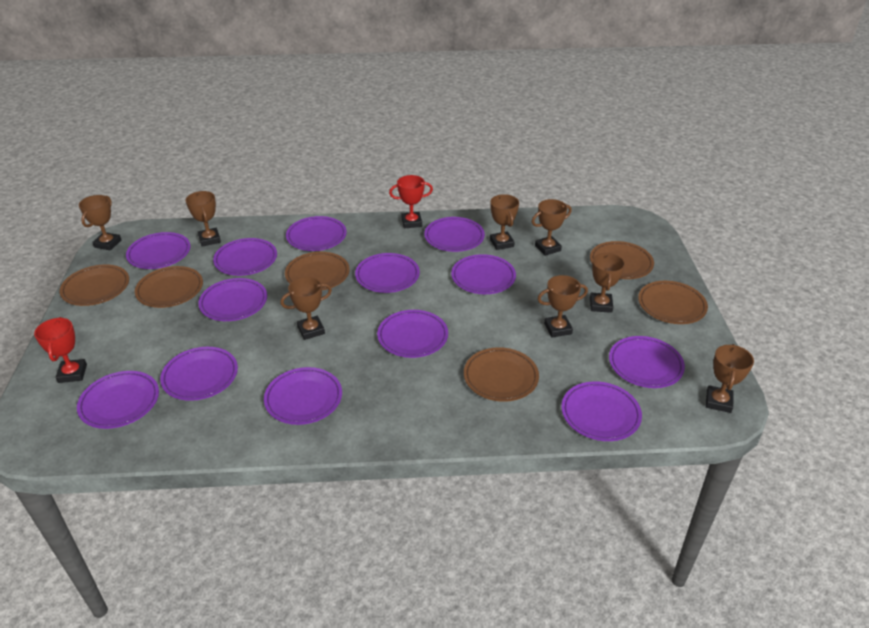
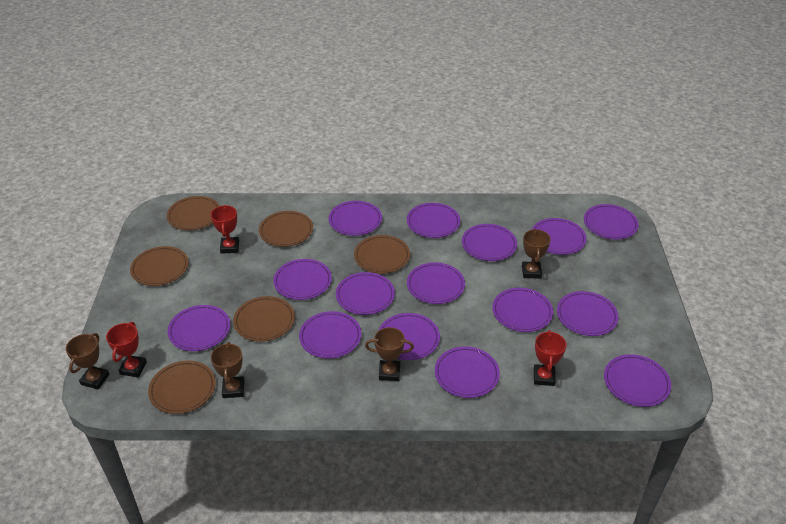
brown trophy: 8 -> 4
purple plate: 13 -> 15
red trophy: 2 -> 3

